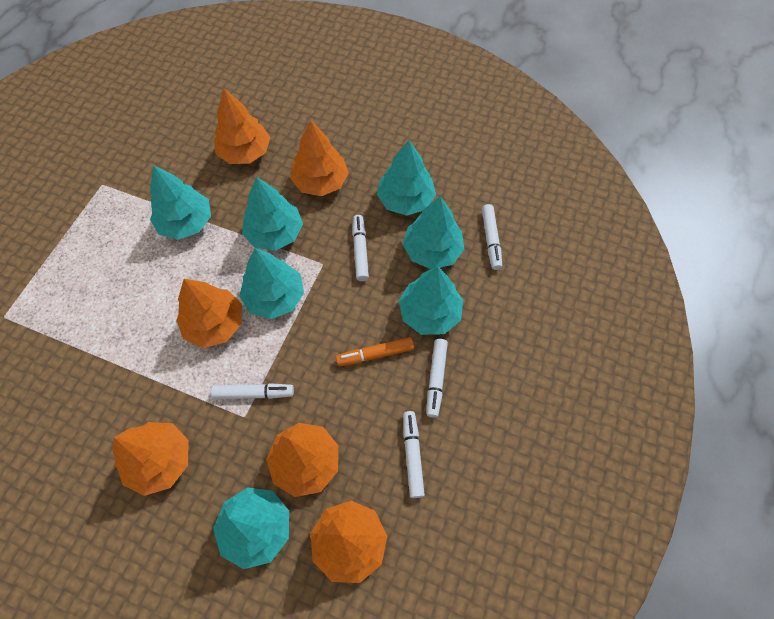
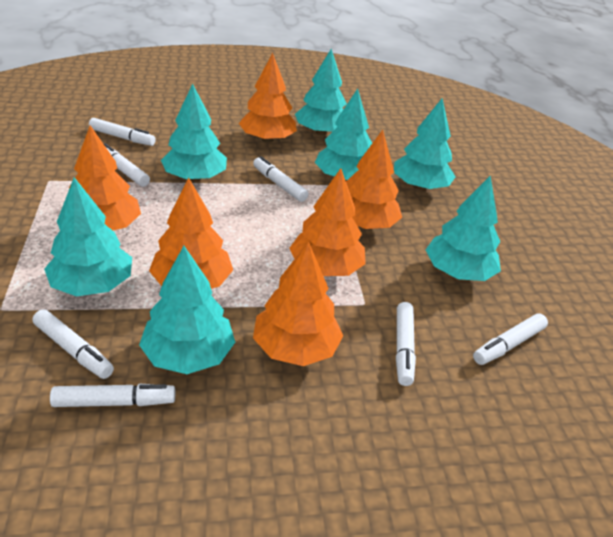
orange marker: 1 -> 0
white marker: 5 -> 7

